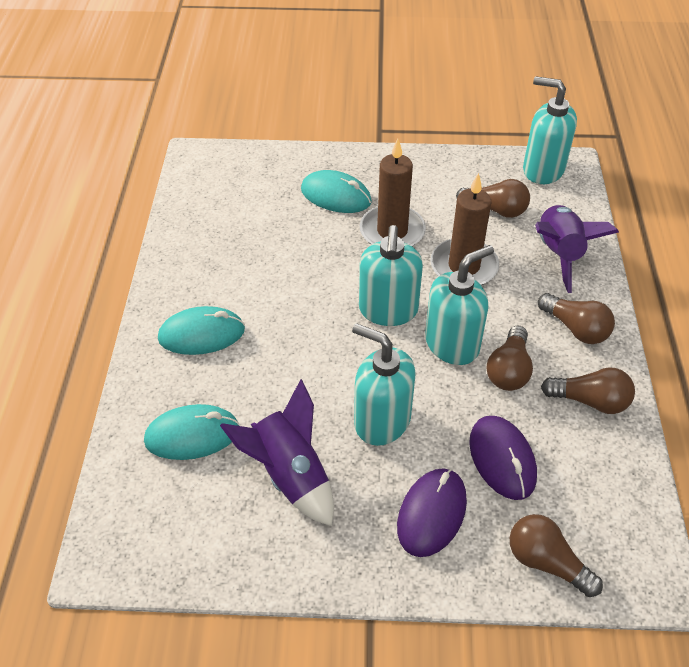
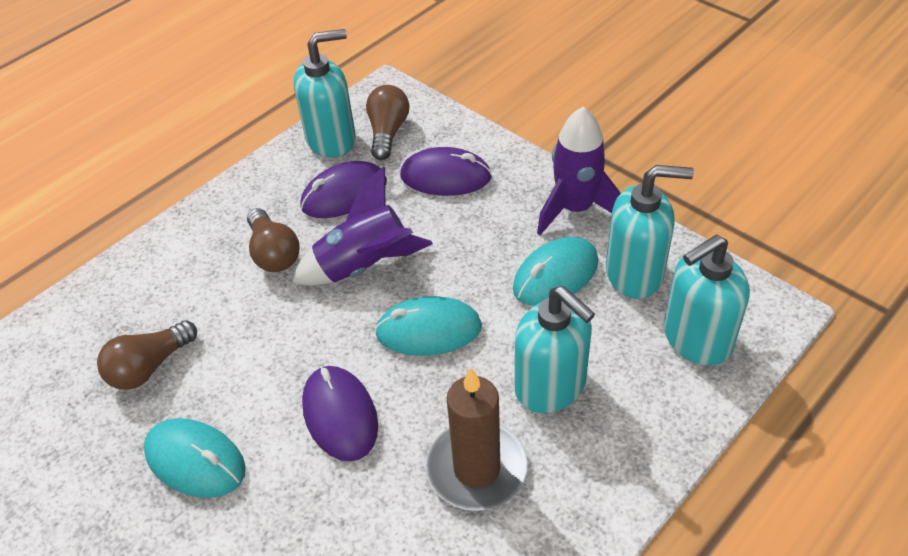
brown candle: 2 -> 1
brown light bulb: 5 -> 3
purple mouse: 2 -> 3

